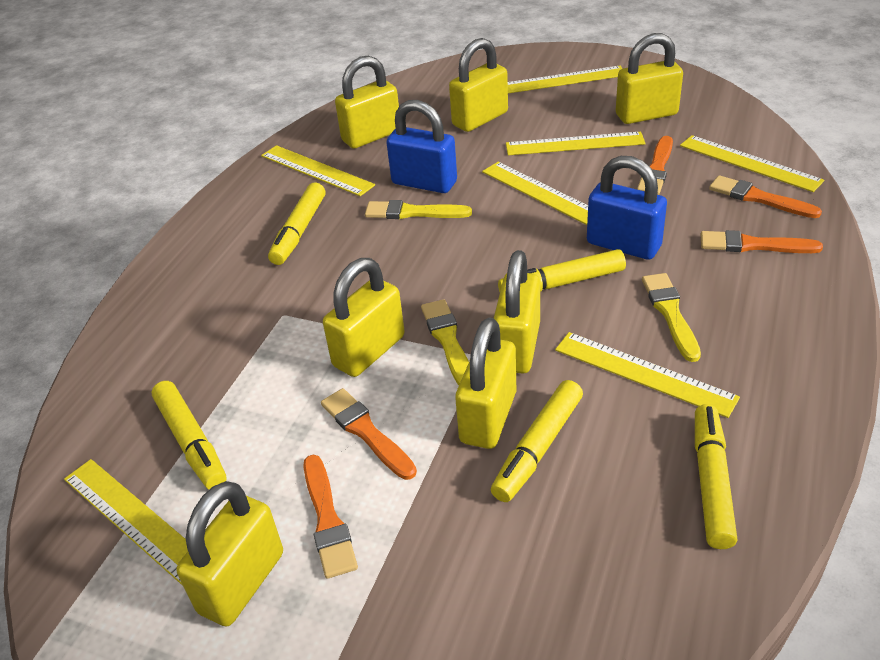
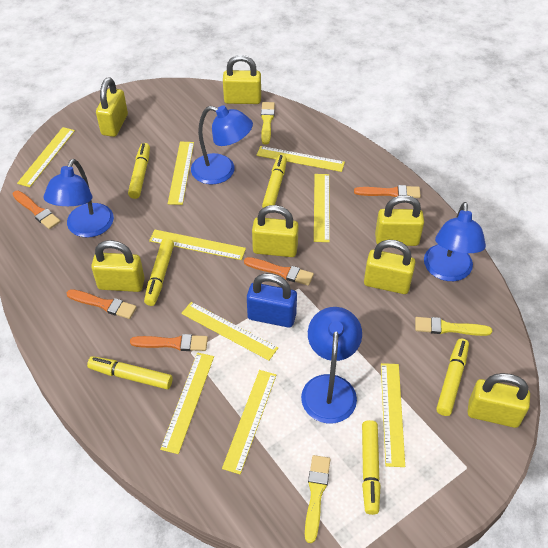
blue lamp: 0 -> 4
blue padlock: 2 -> 1
yellow marker: 5 -> 6
yellow ruler: 7 -> 9

